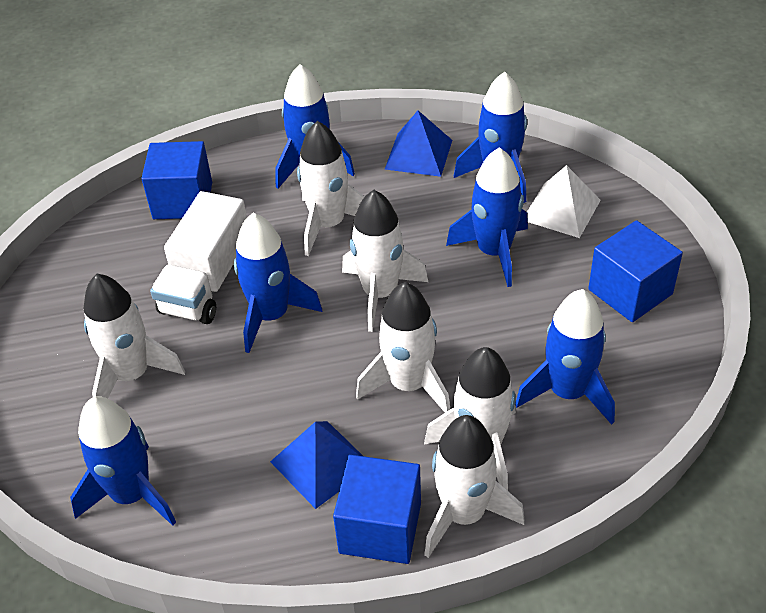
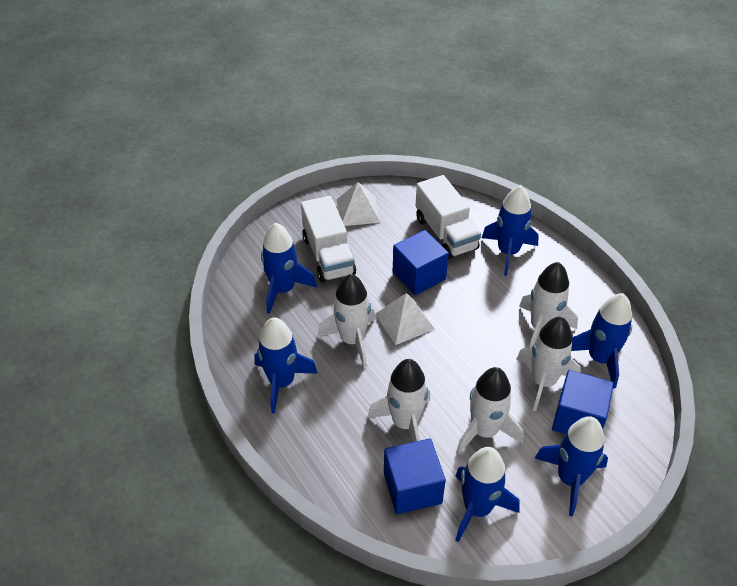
blue pyramid: 2 -> 0
white pyramid: 1 -> 2
white rocket: 6 -> 5
white truck: 1 -> 2

